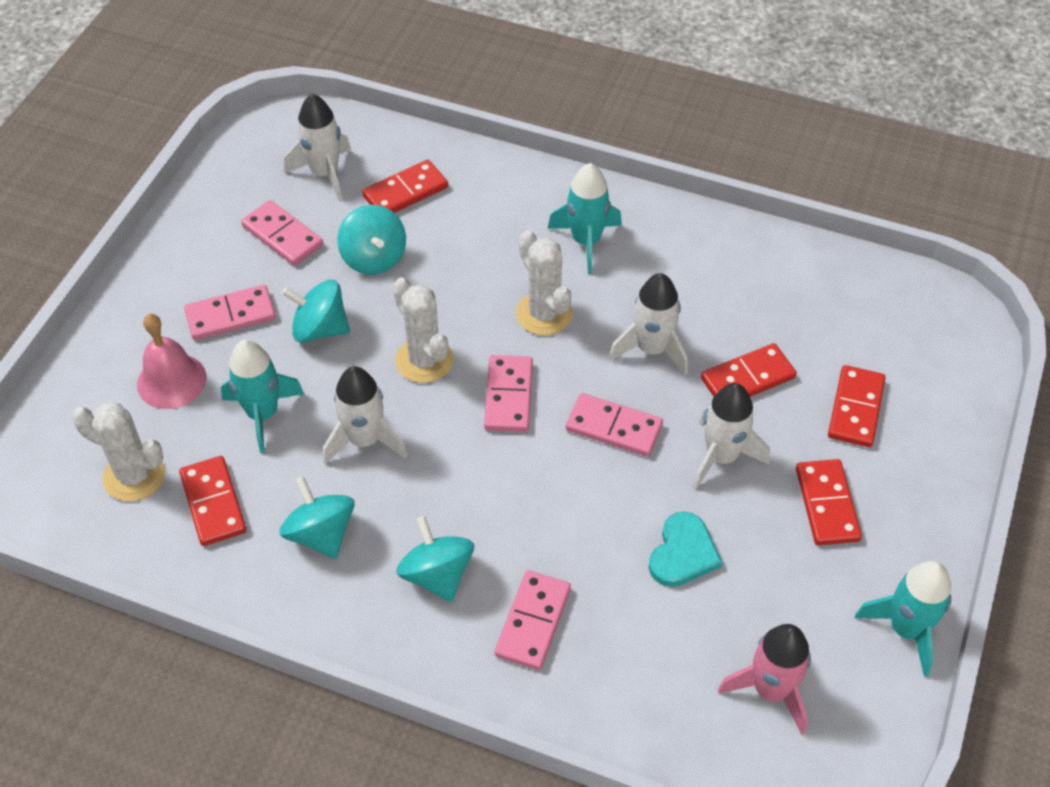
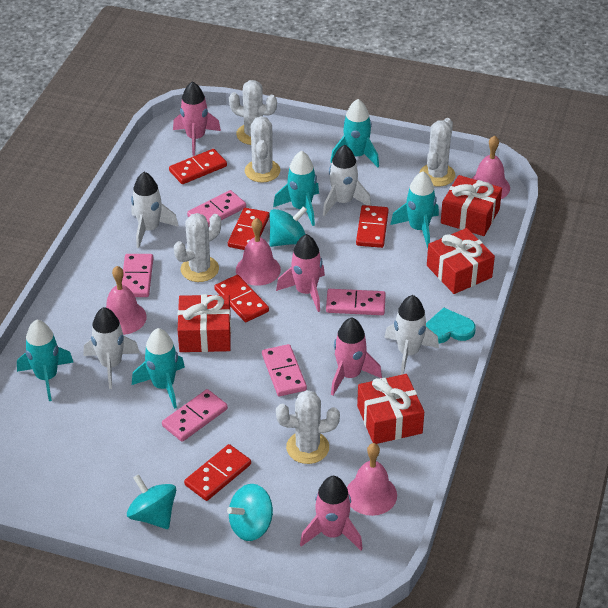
pink bell: 1 -> 4
pink rocket: 1 -> 4
red gift: 0 -> 4
turquoise rocket: 3 -> 5
turquoise spinning top: 4 -> 3
white cactus: 3 -> 5

